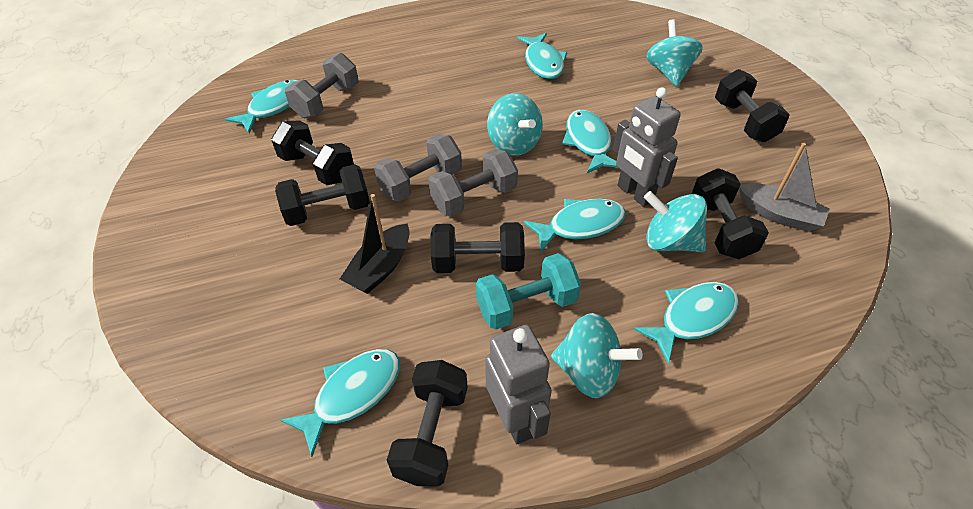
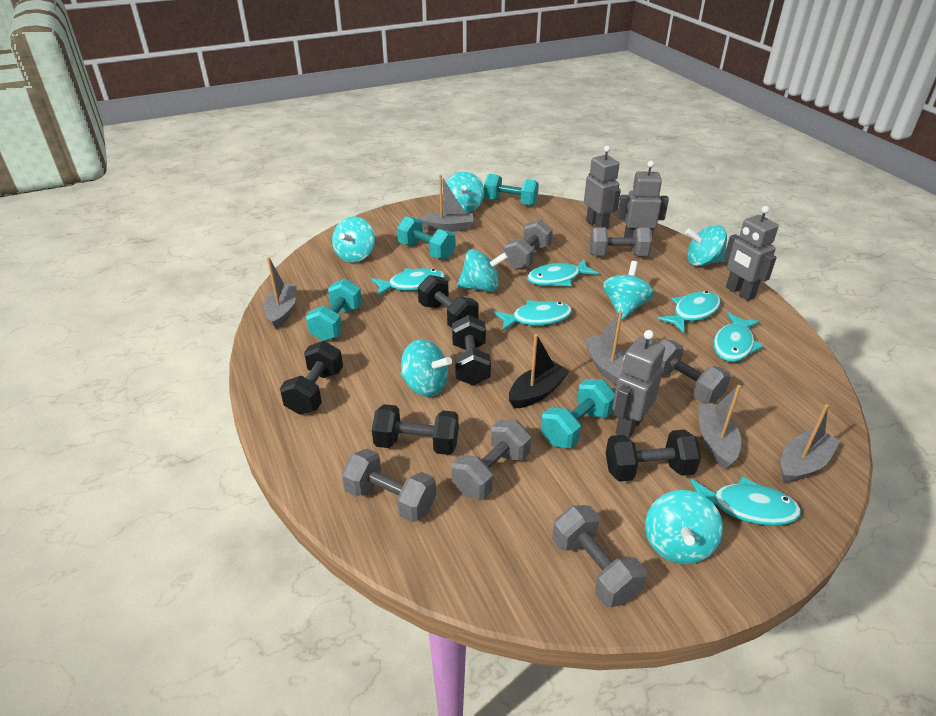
black dumbbell: 6 -> 5
grey boat: 1 -> 5
grey dumbbell: 3 -> 6
grey robot: 2 -> 4
turquoise dumbbell: 1 -> 4
turquoise spinning top: 4 -> 7

